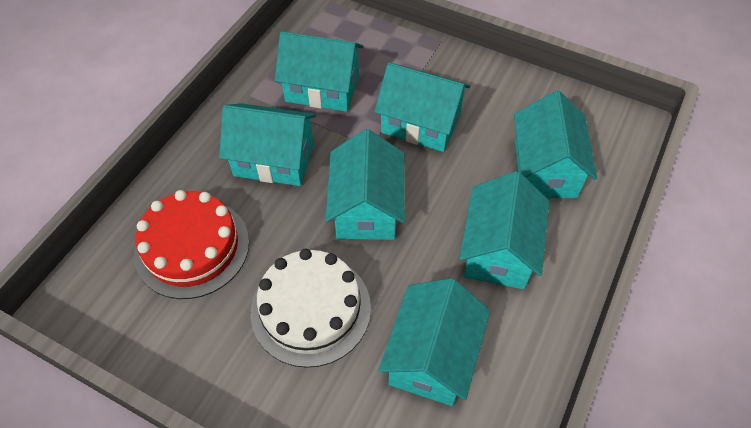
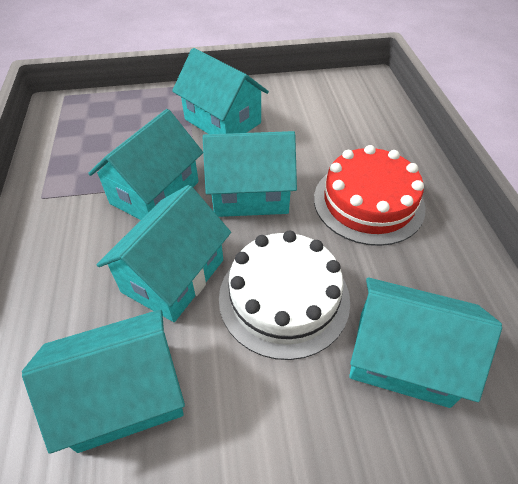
turquoise house: 7 -> 6

